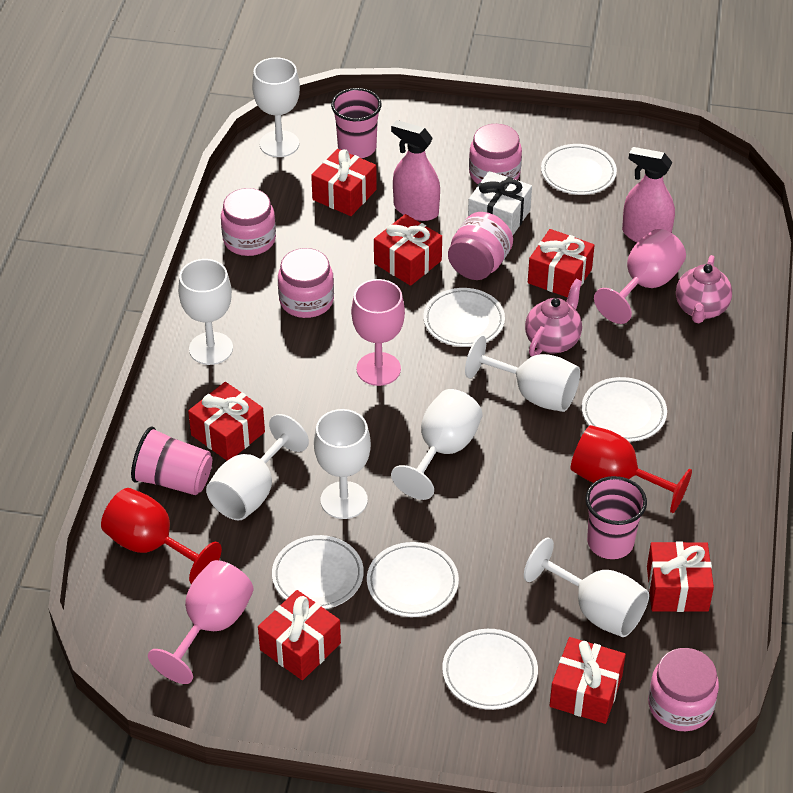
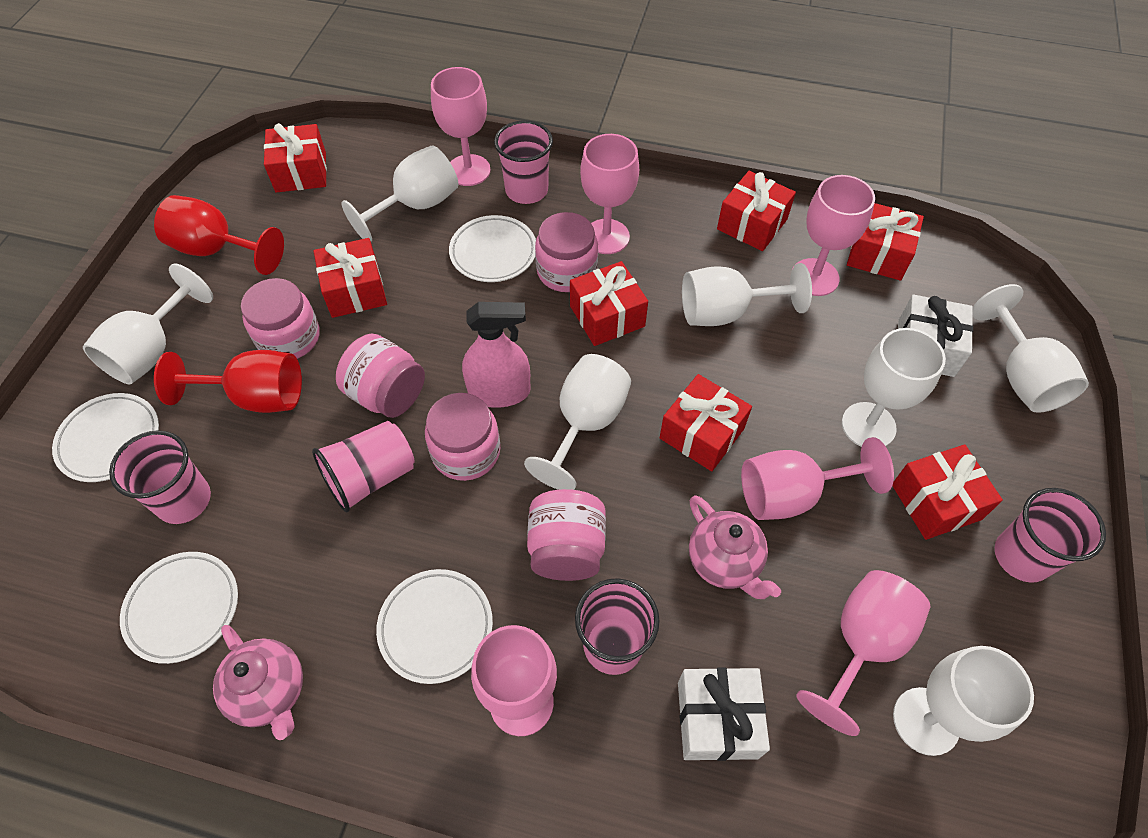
pink cup: 3 -> 5
pink goblet: 3 -> 6
pink spray bottle: 2 -> 1
white gift: 1 -> 2
white plate: 6 -> 4

